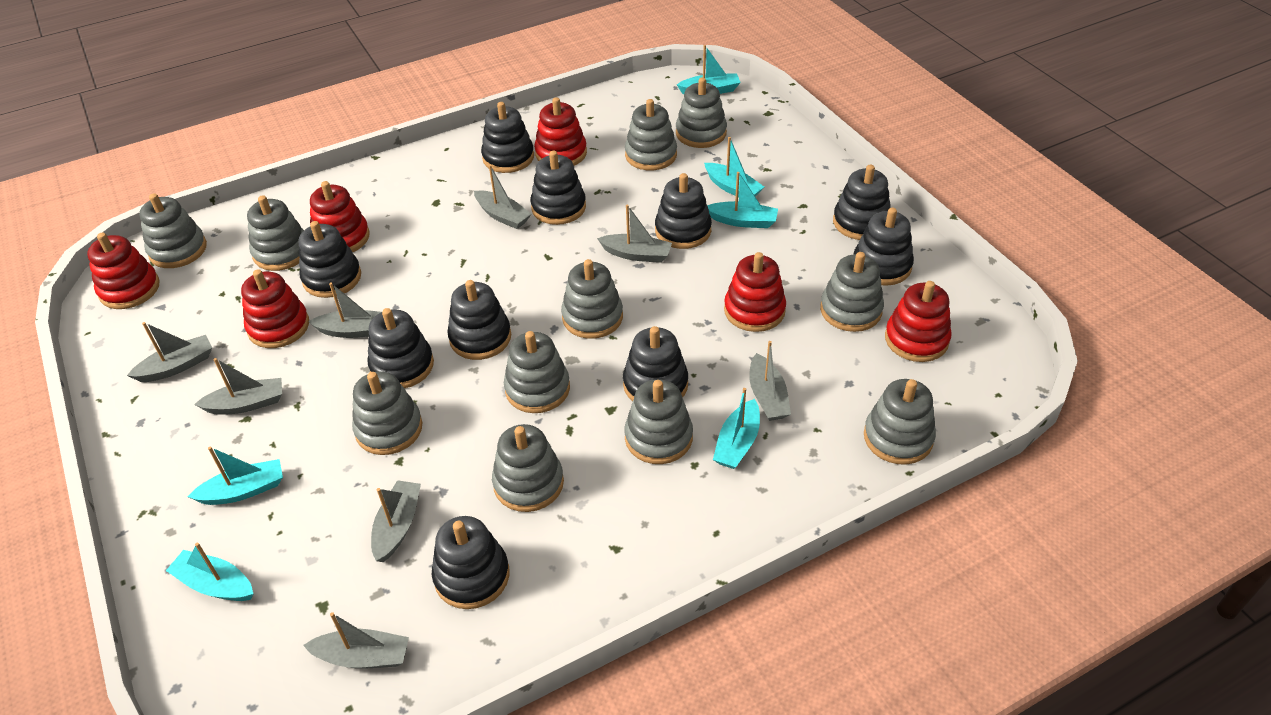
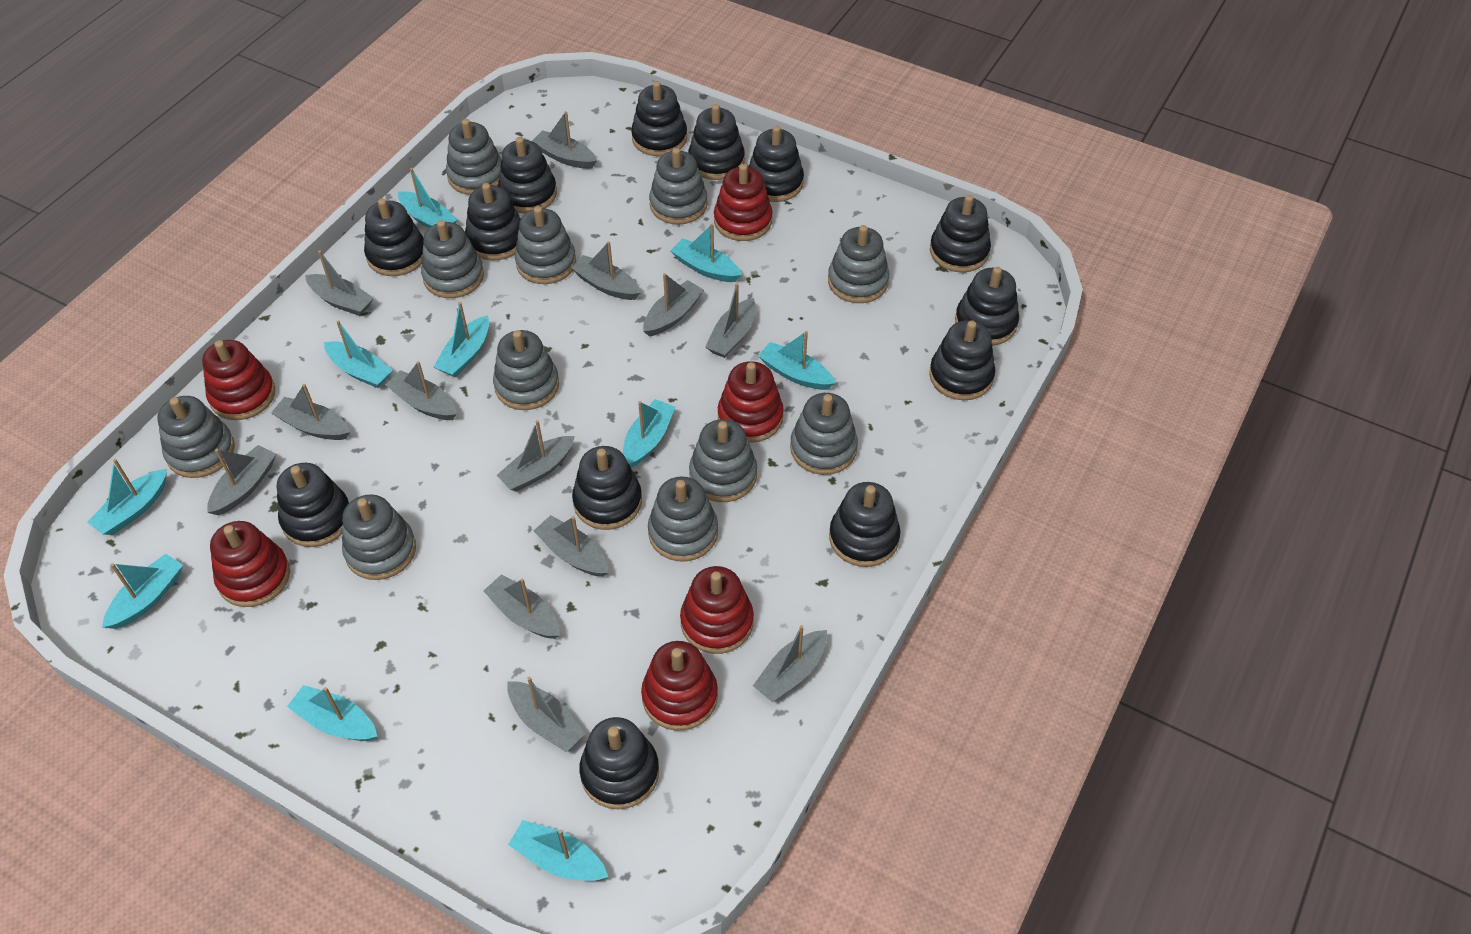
black stacking toy: 10 -> 13
grey boat: 8 -> 13
turquoise boat: 6 -> 10

